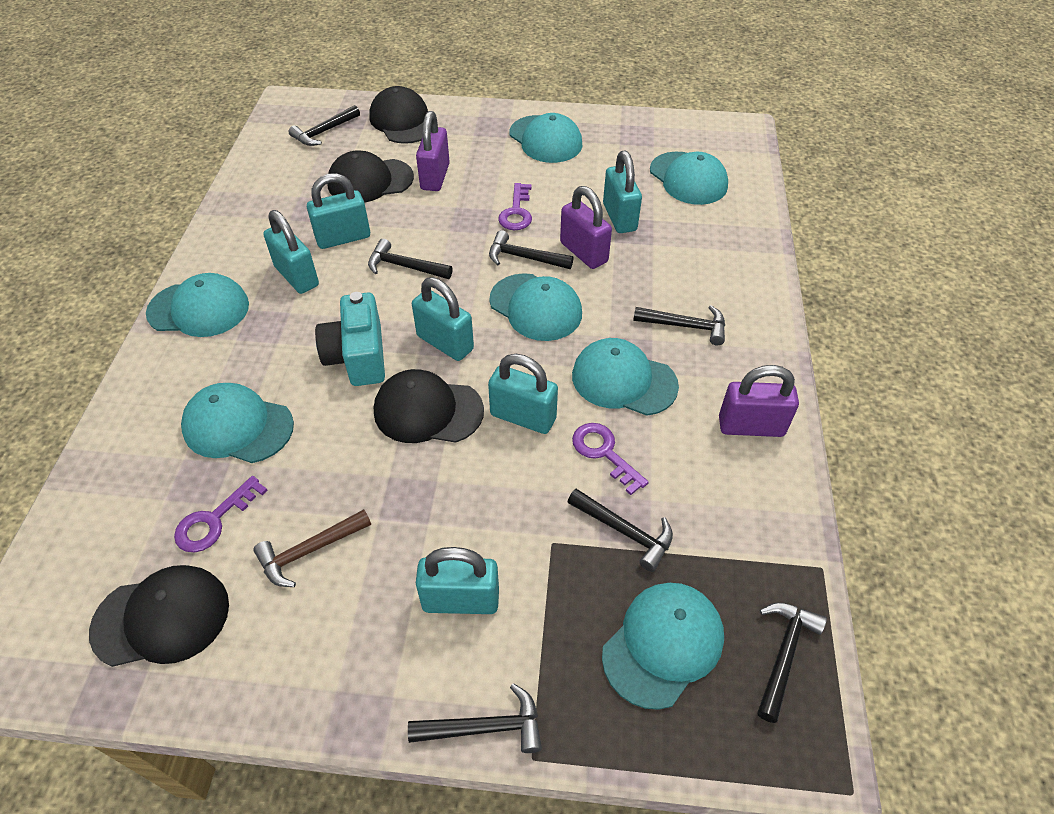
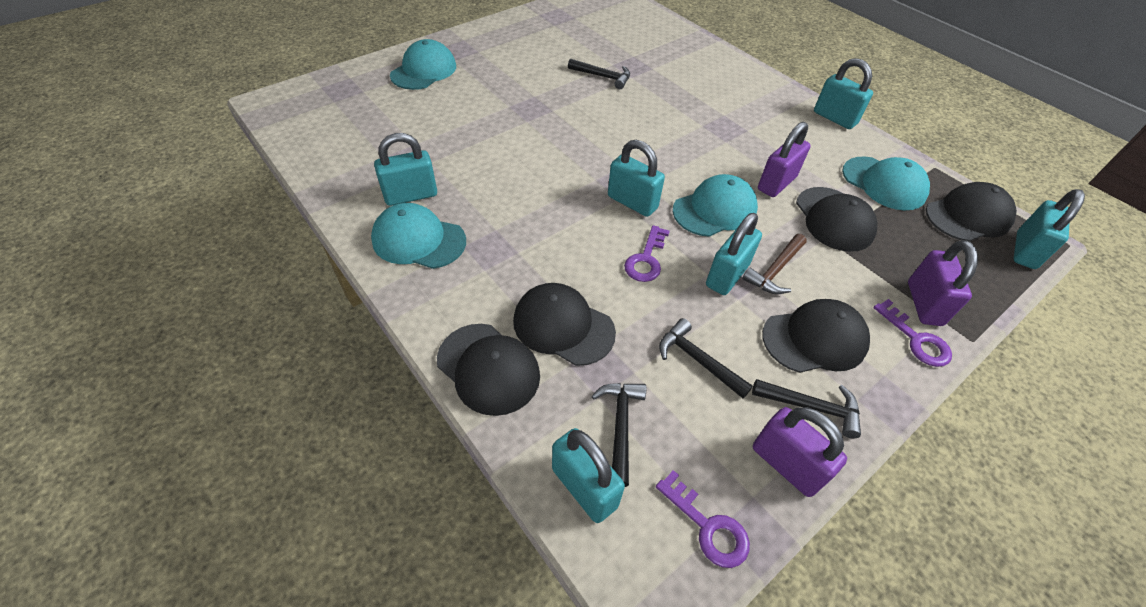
black cap: 4 -> 5
black hammer: 7 -> 4
turquoise camera: 1 -> 0
turquoise cap: 7 -> 4

